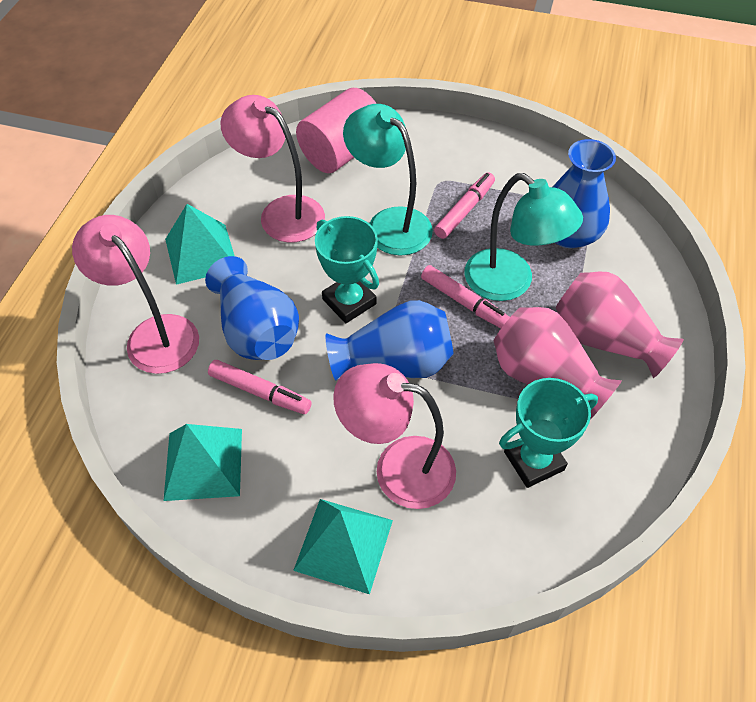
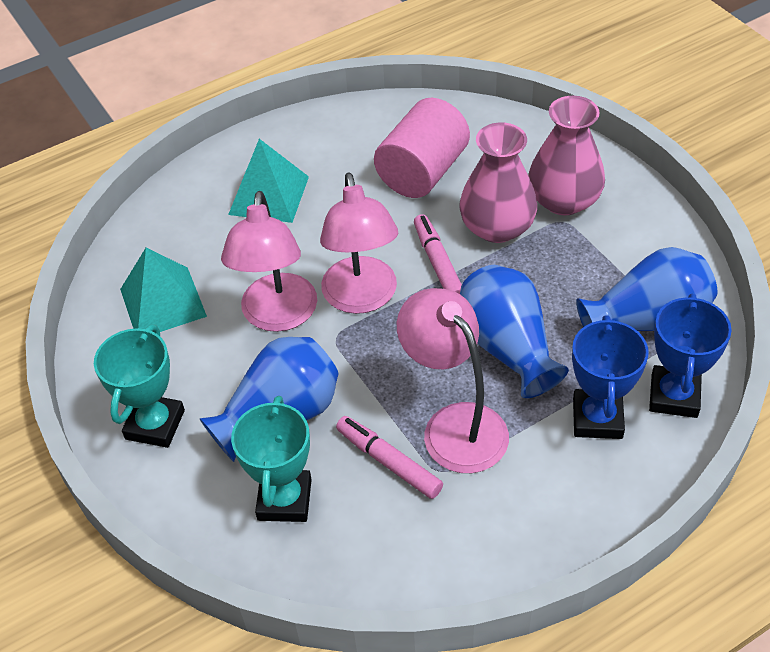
blue trophy: 0 -> 2
pink marker: 3 -> 2
turquoise lamp: 2 -> 0
turquoise pyramid: 3 -> 2

